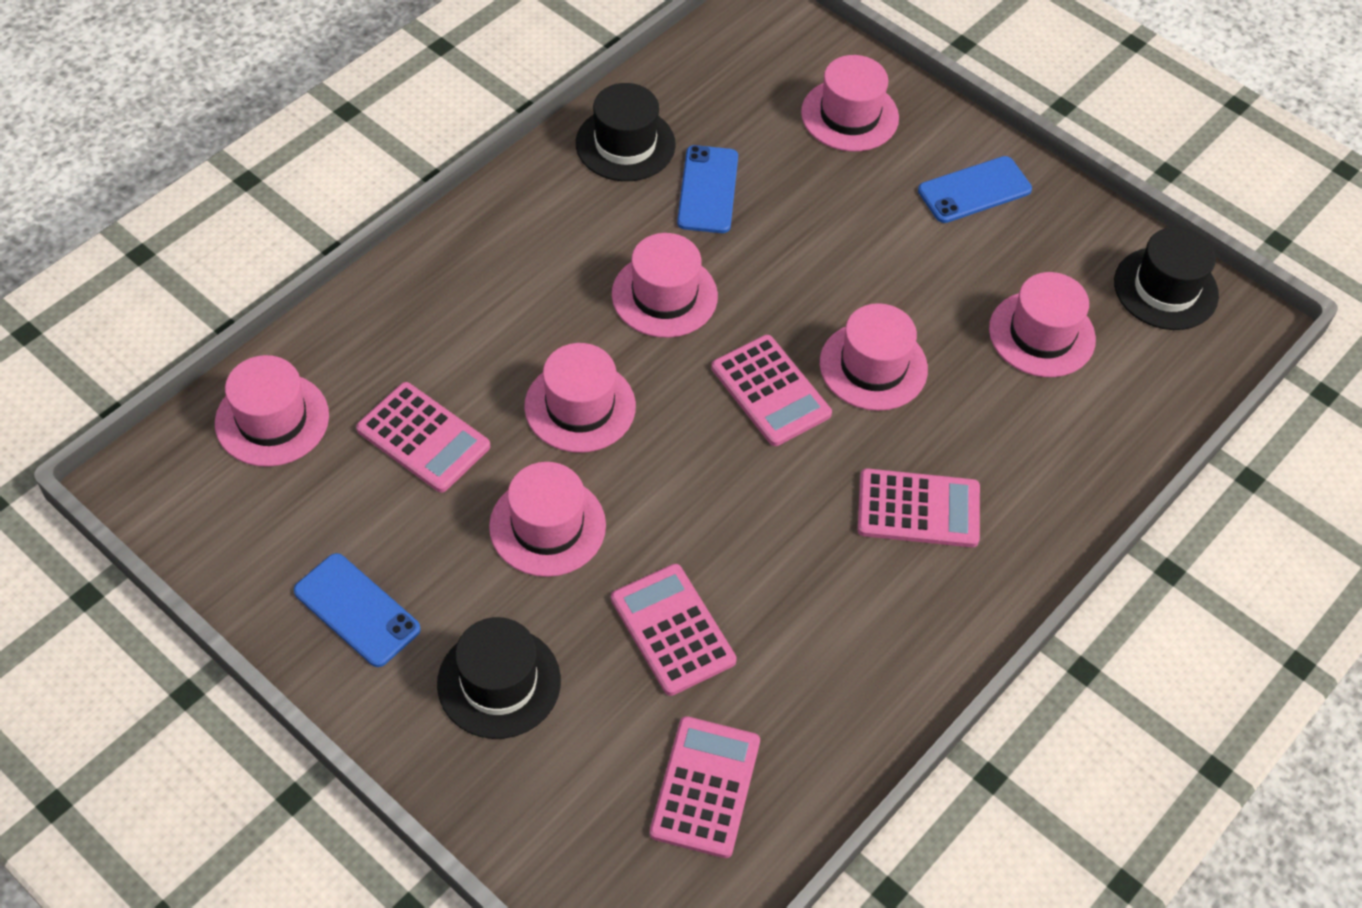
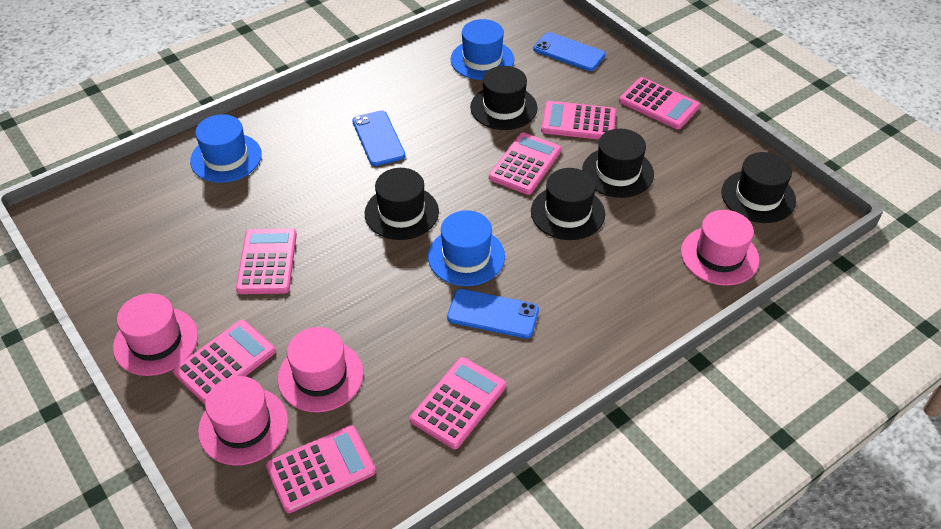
black hat: 3 -> 5
blue hat: 0 -> 3
pink calculator: 5 -> 7
pink hat: 7 -> 4

